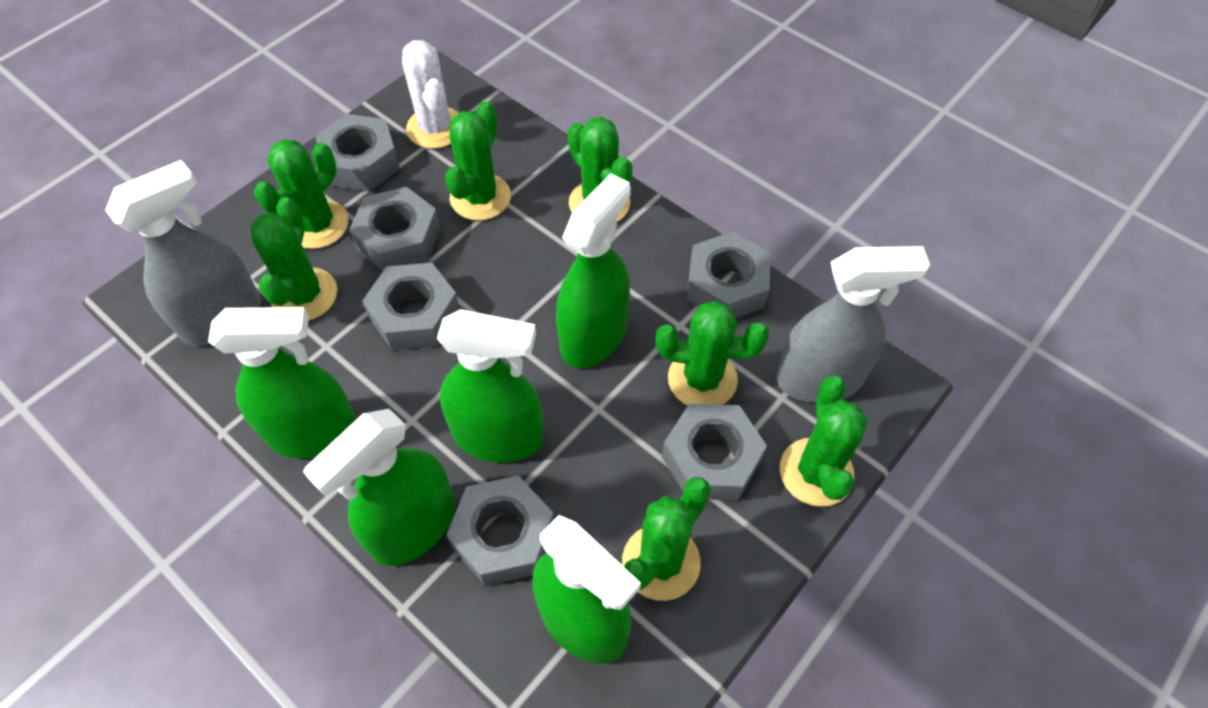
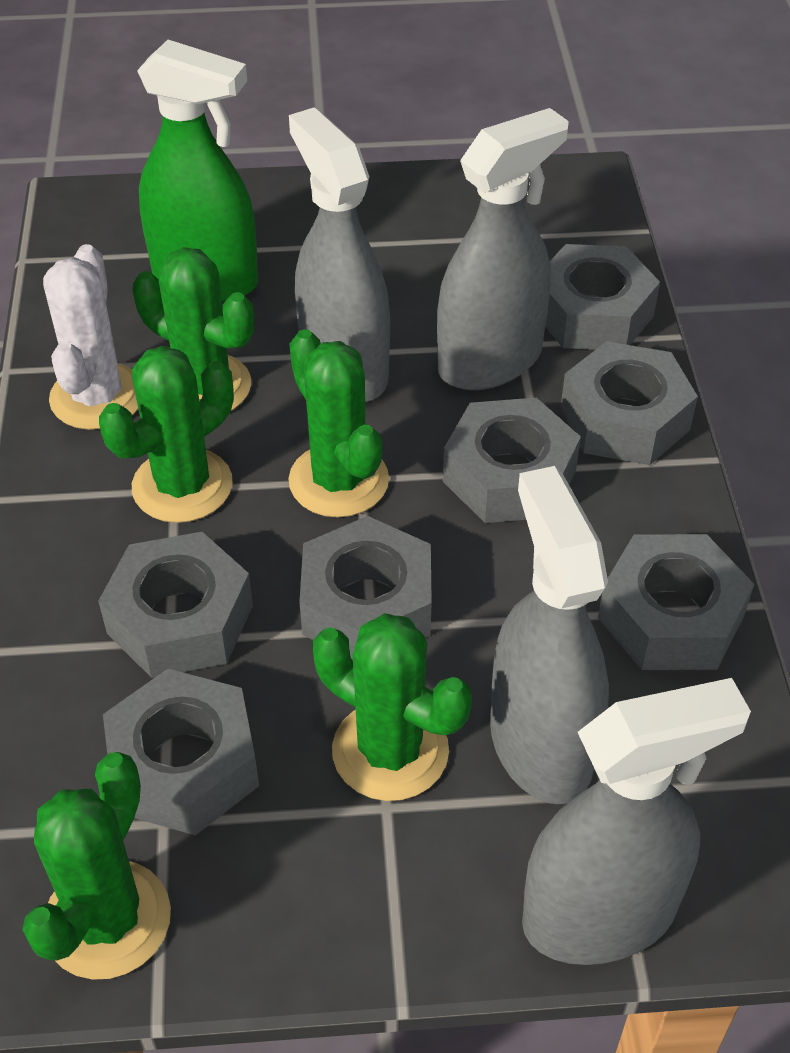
green cactus: 7 -> 5
green spray bottle: 5 -> 1
grey nut: 6 -> 7
grey spray bottle: 2 -> 4

